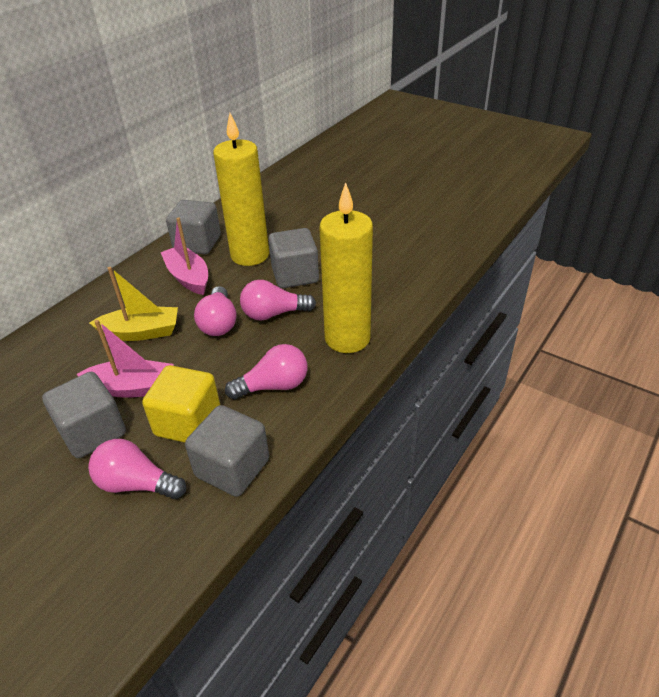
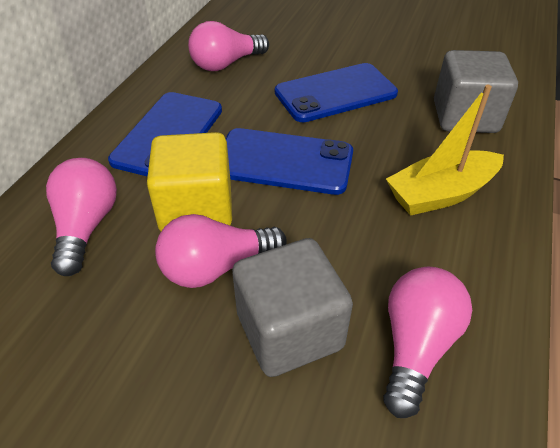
blue phone: 0 -> 3
grey cube: 4 -> 2
pink boat: 2 -> 0
yellow candle: 2 -> 0

